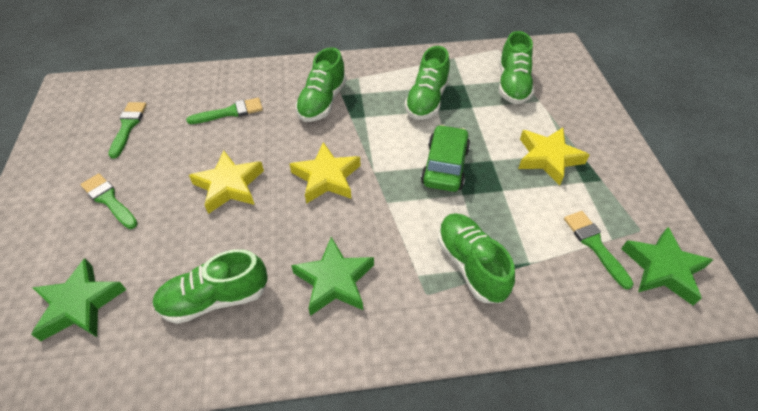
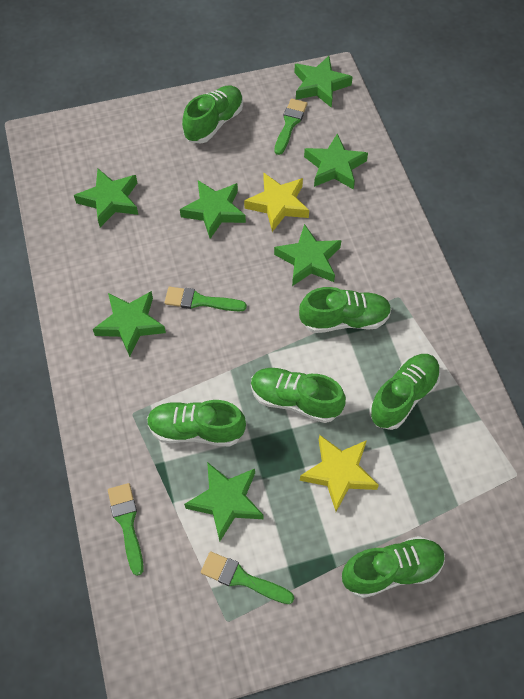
green car: 1 -> 0
green shoe: 5 -> 6
green star: 3 -> 7
yellow star: 3 -> 2

